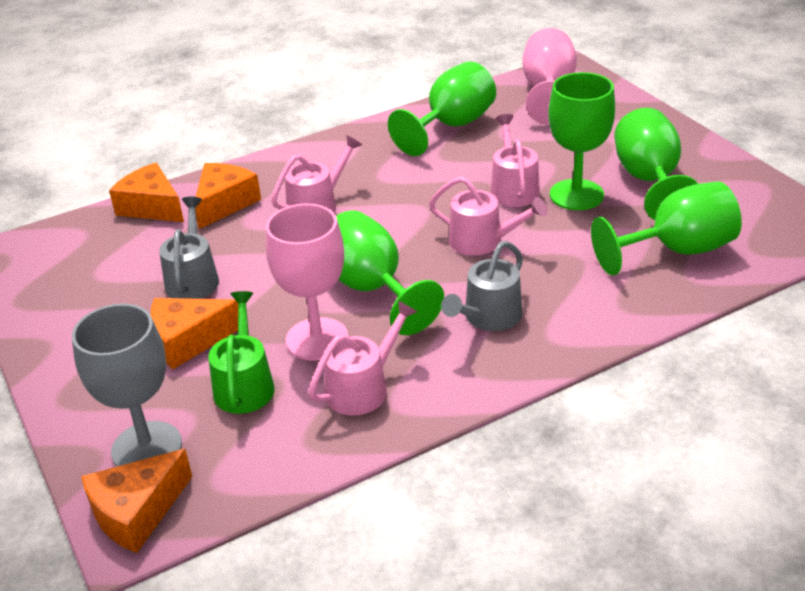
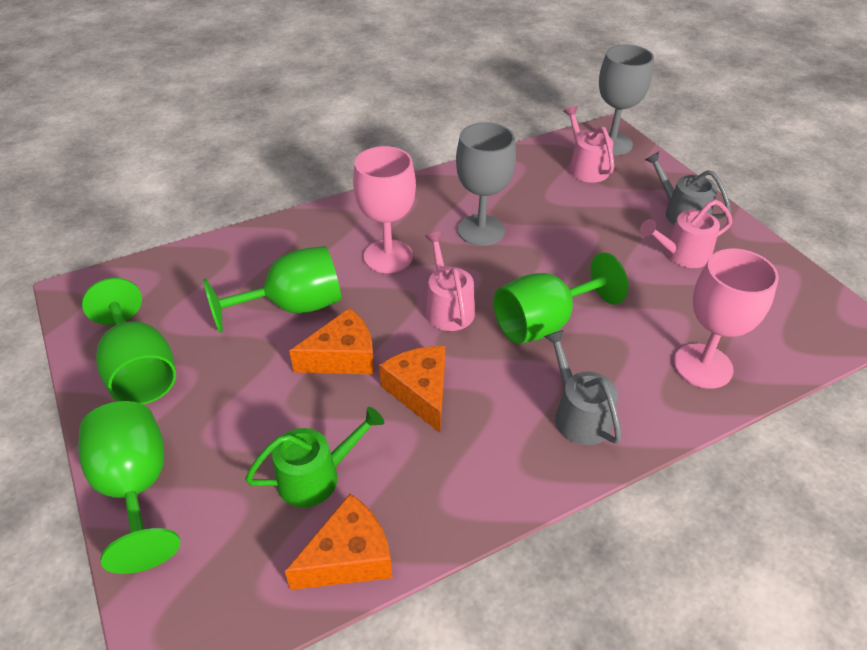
green goblet: 5 -> 4
grey goblet: 1 -> 2
orange cheese: 4 -> 3
pink watering can: 4 -> 3

